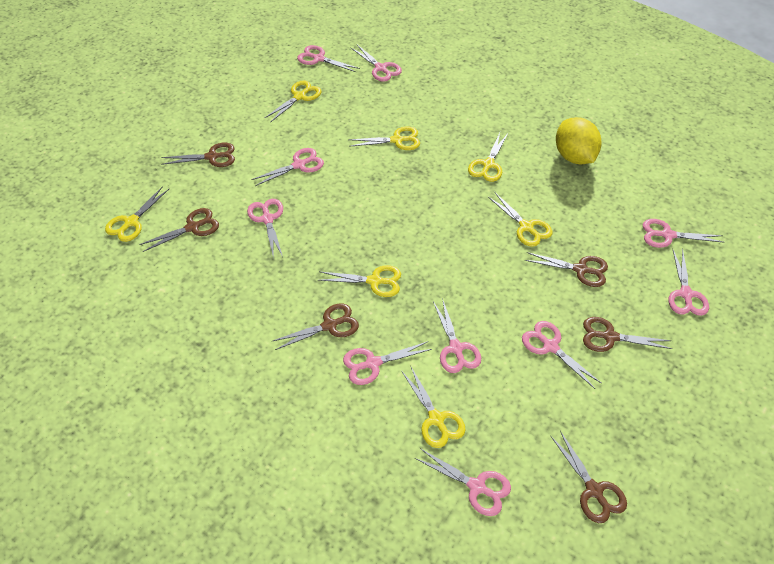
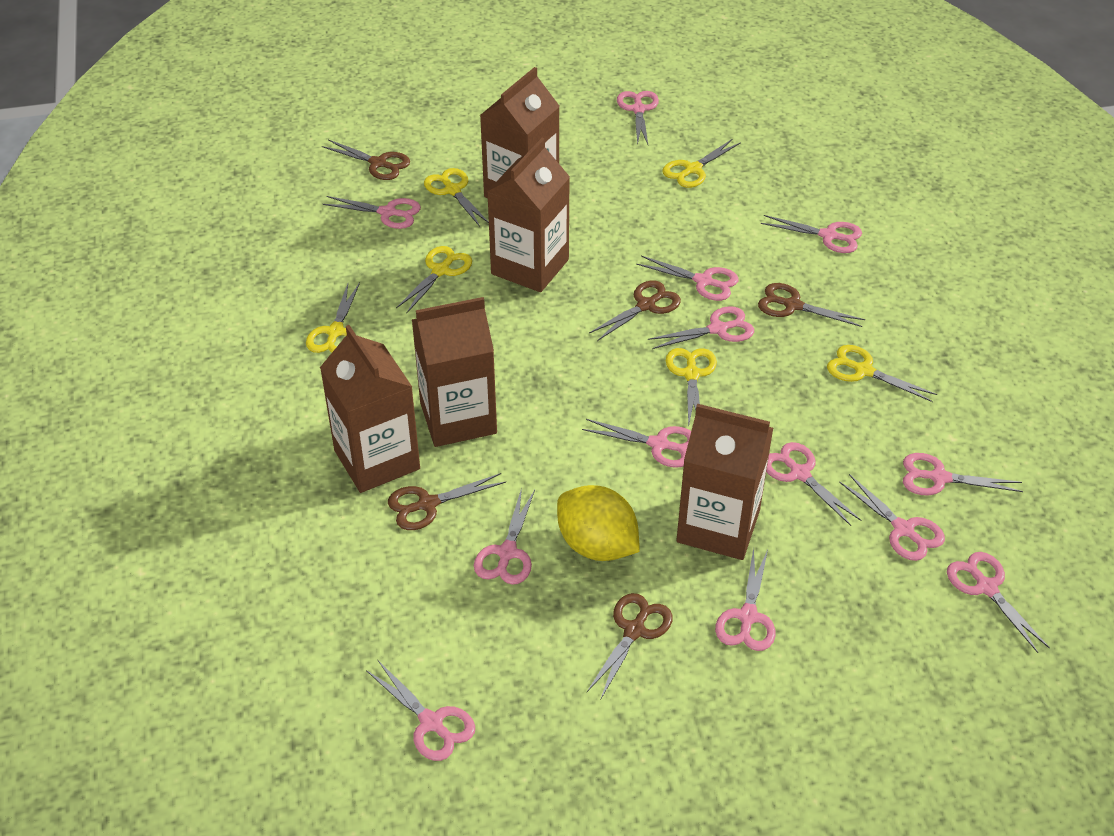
brown carton: 0 -> 5
brown scissors: 6 -> 5
pink scissors: 10 -> 13
yellow scissors: 7 -> 6

